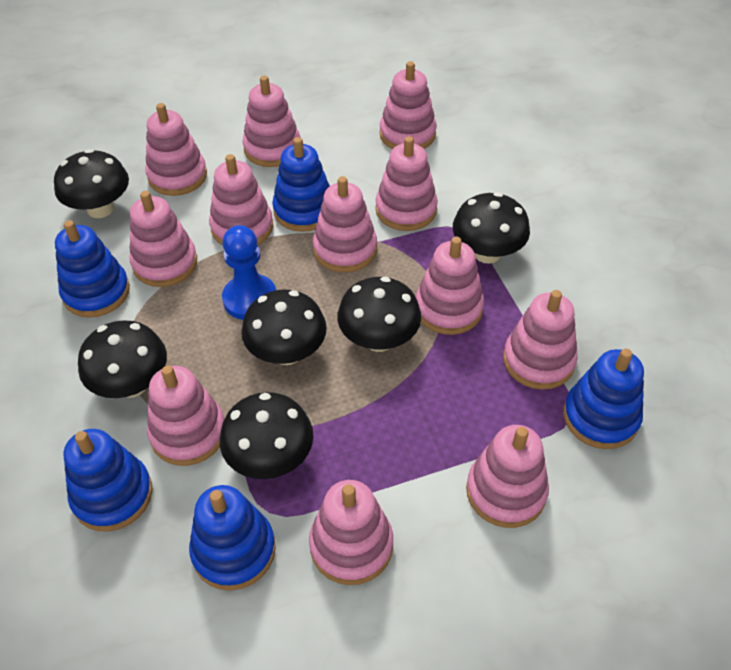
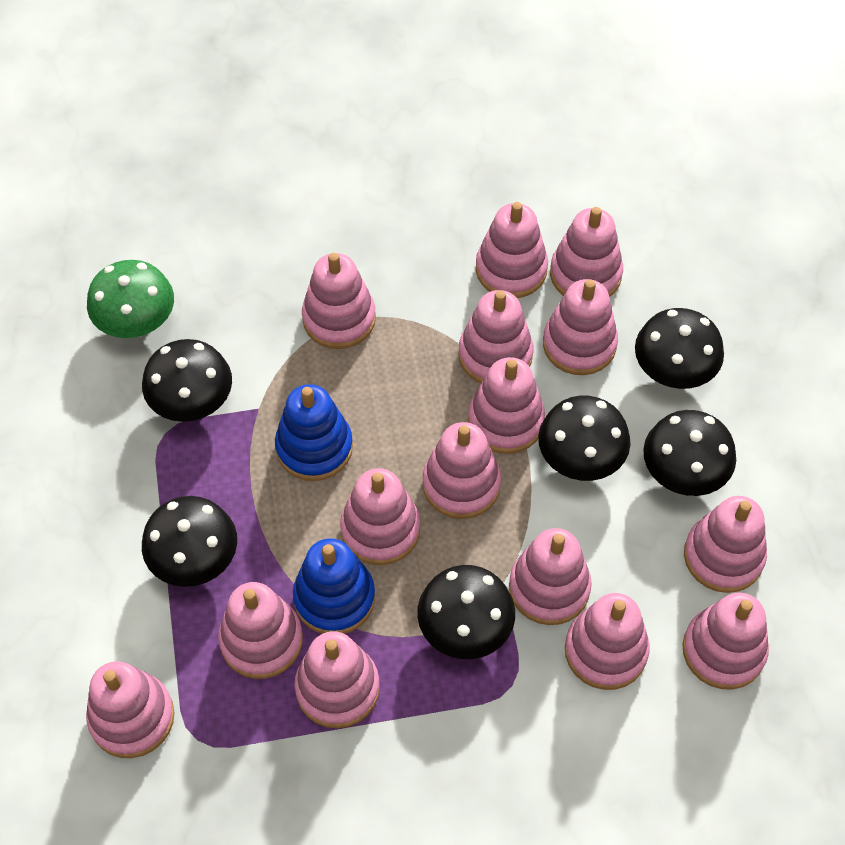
blue pawn: 1 -> 0
blue stacking toy: 5 -> 2
green mushroom: 0 -> 1
pink stacking toy: 12 -> 15

